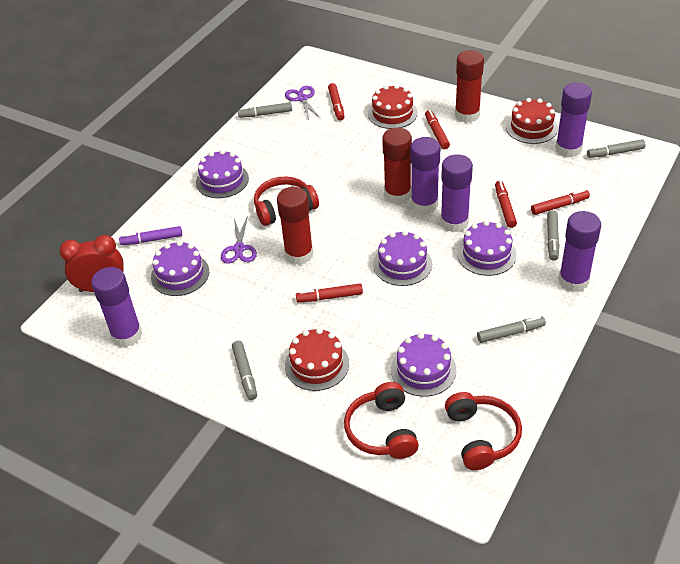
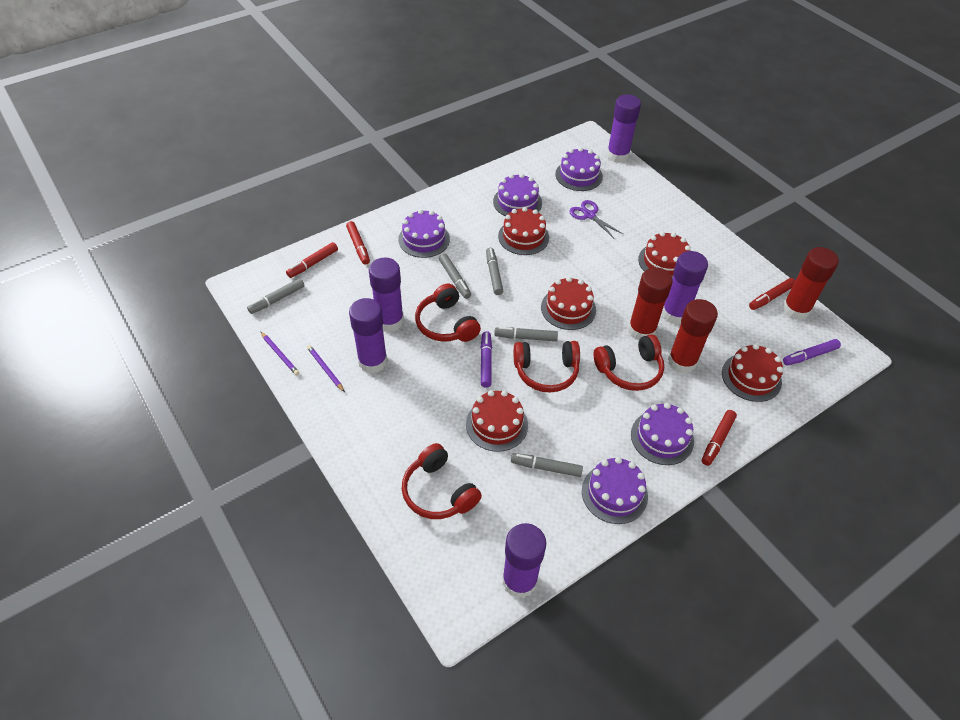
purple marker: 1 -> 2
purple pencil: 0 -> 2
purple scissors: 2 -> 1
red cake: 3 -> 5
red clock: 1 -> 0
red headphones: 3 -> 4
red marker: 5 -> 4

